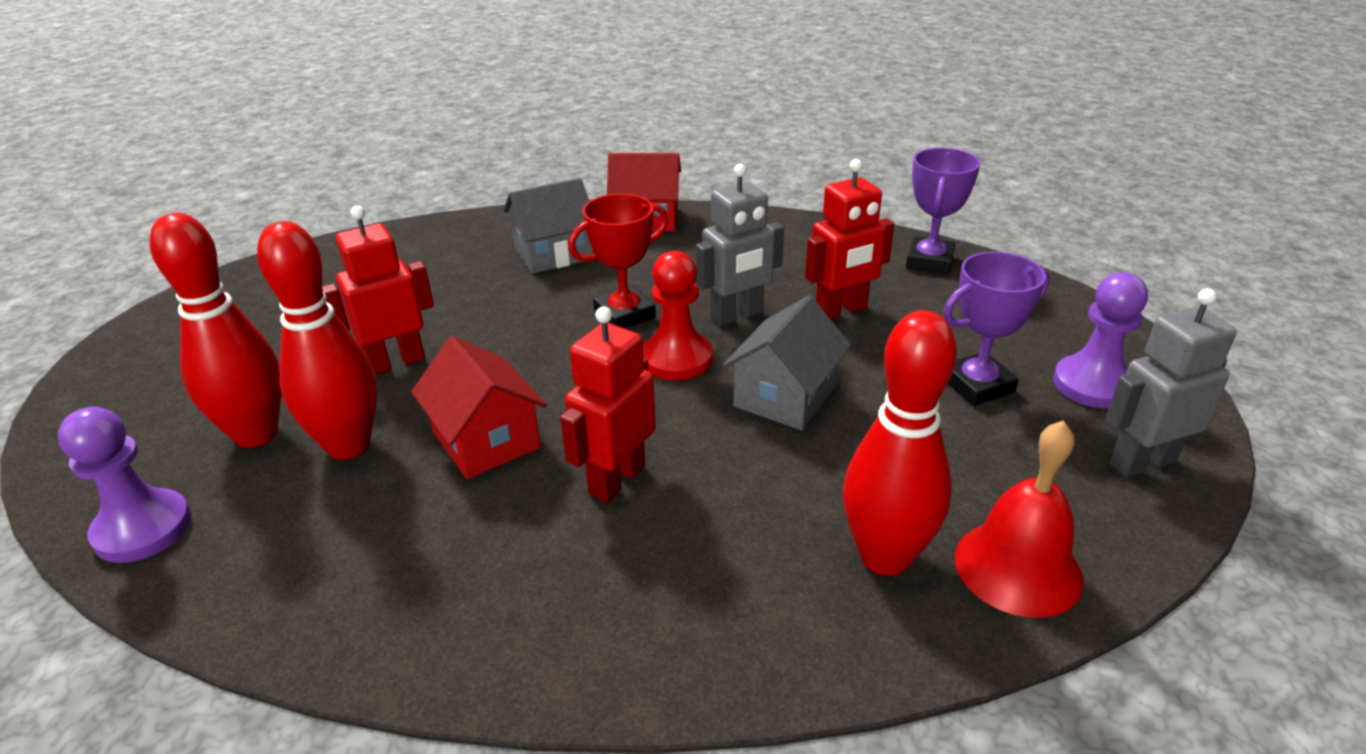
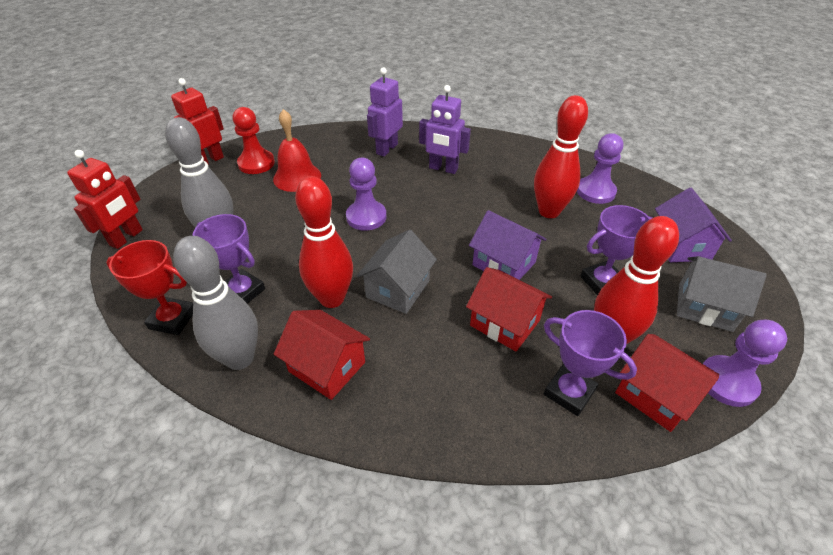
grey bowling pin: 0 -> 2
grey robot: 2 -> 0
purple house: 0 -> 2
purple pawn: 2 -> 3
purple robot: 0 -> 2
purple trophy: 2 -> 3
red house: 2 -> 3
red robot: 3 -> 2

